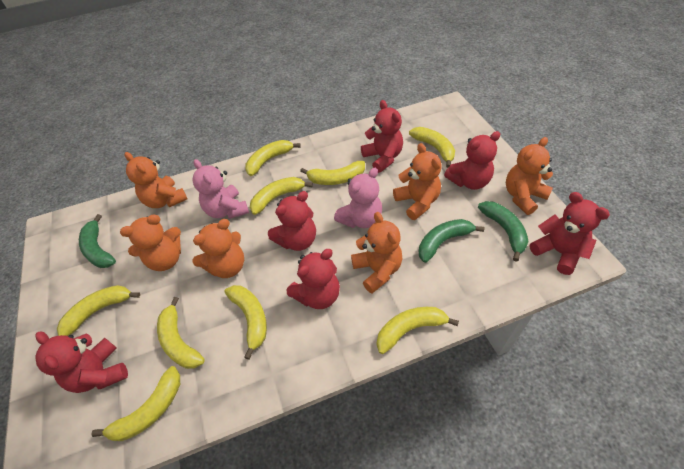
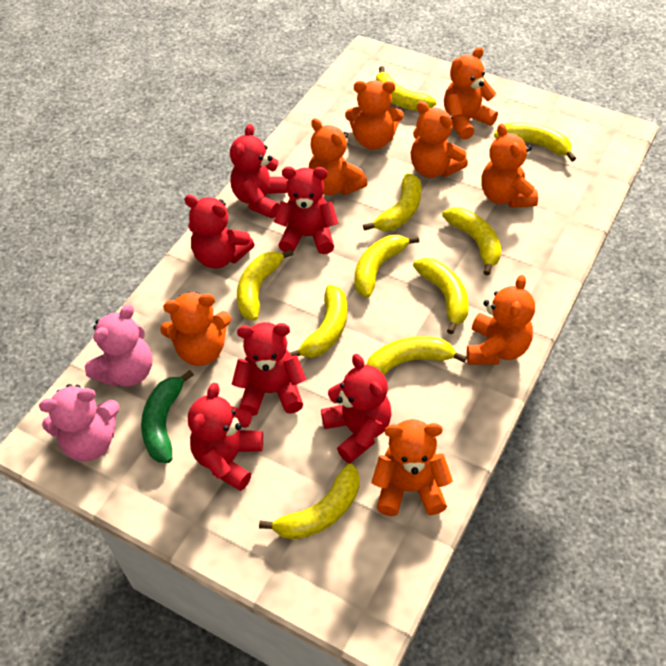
green banana: 3 -> 1
orange teddy bear: 6 -> 8
yellow banana: 9 -> 10

